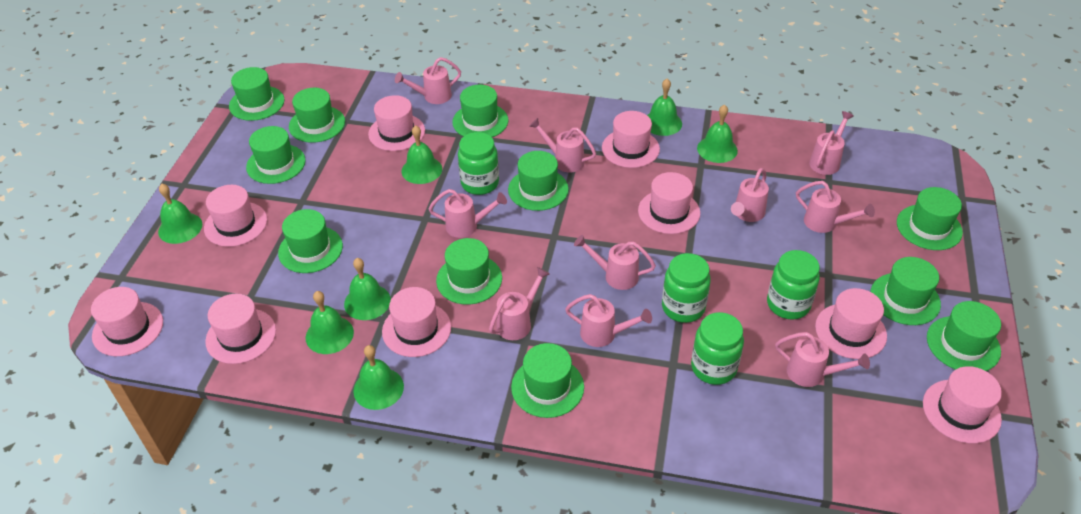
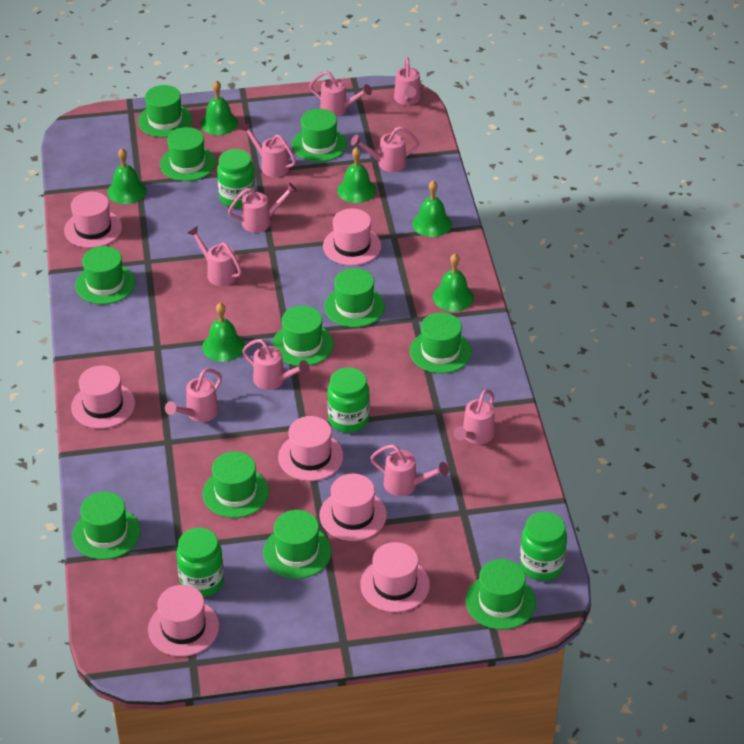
green bell: 7 -> 6
pink hat: 9 -> 7

